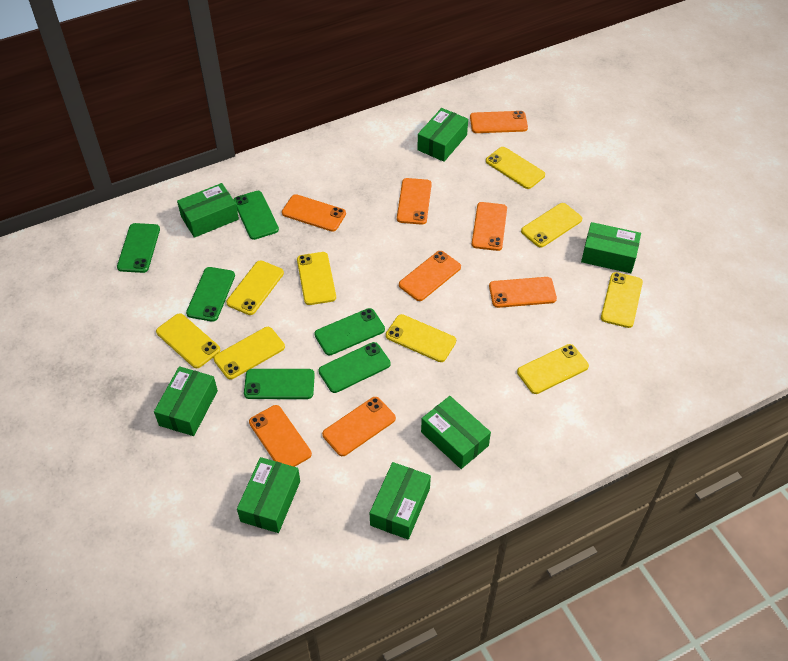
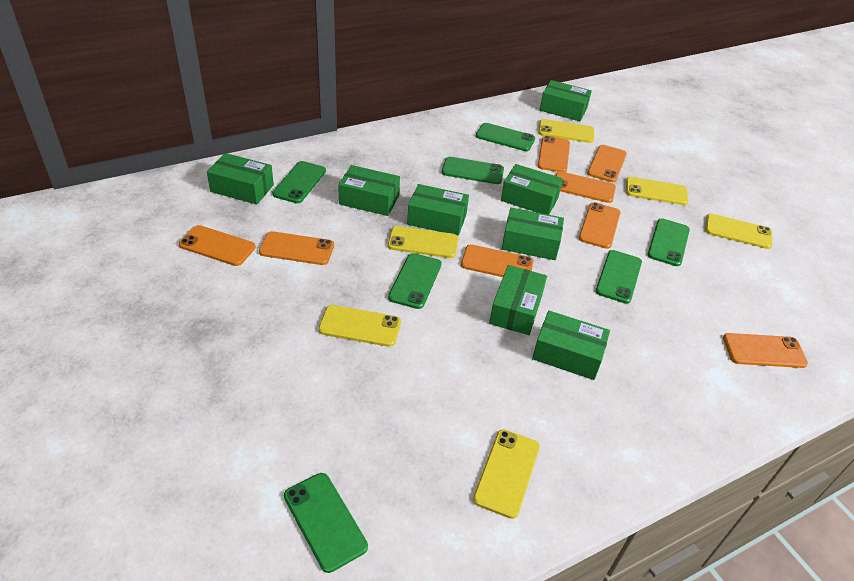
green box: 7 -> 8
green phone: 6 -> 7
yellow phone: 9 -> 6

